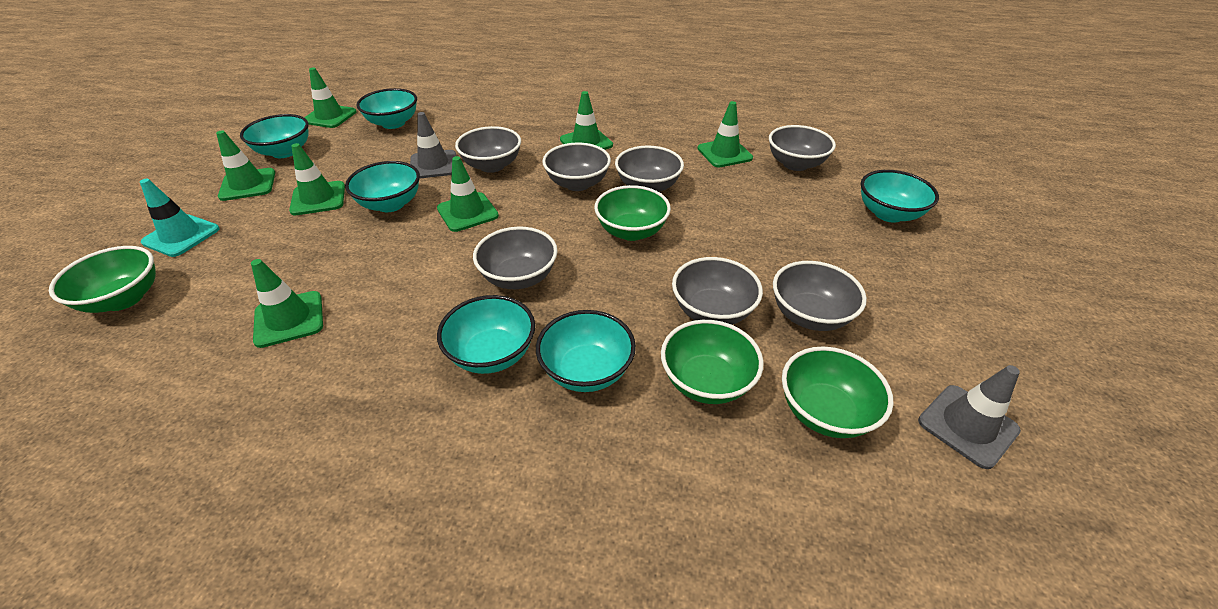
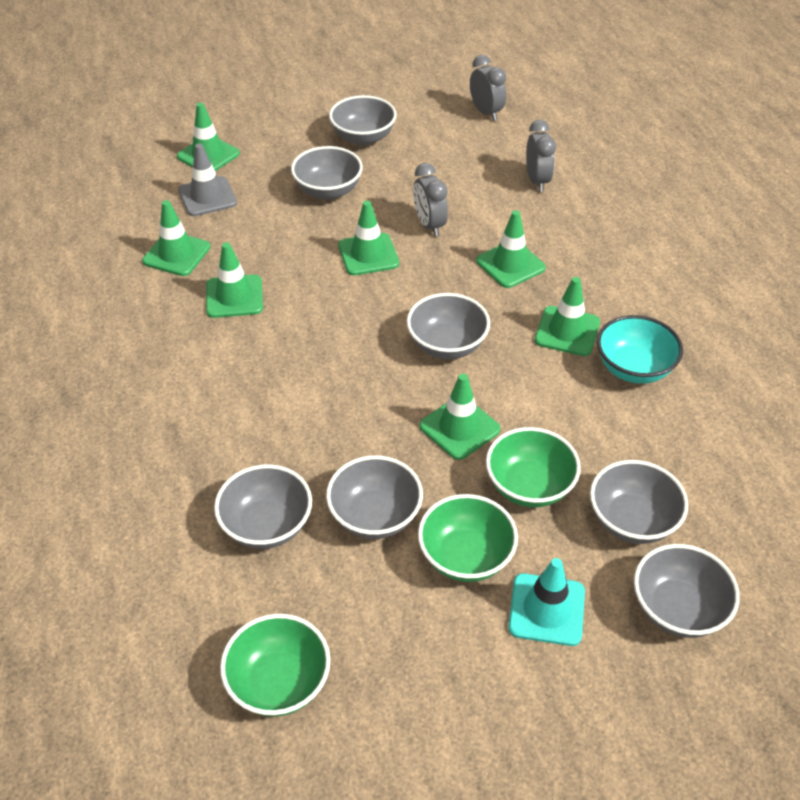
green bowl: 4 -> 3
grey clock: 0 -> 3
grey traffic cone: 2 -> 1
turquoise bowl: 6 -> 1

